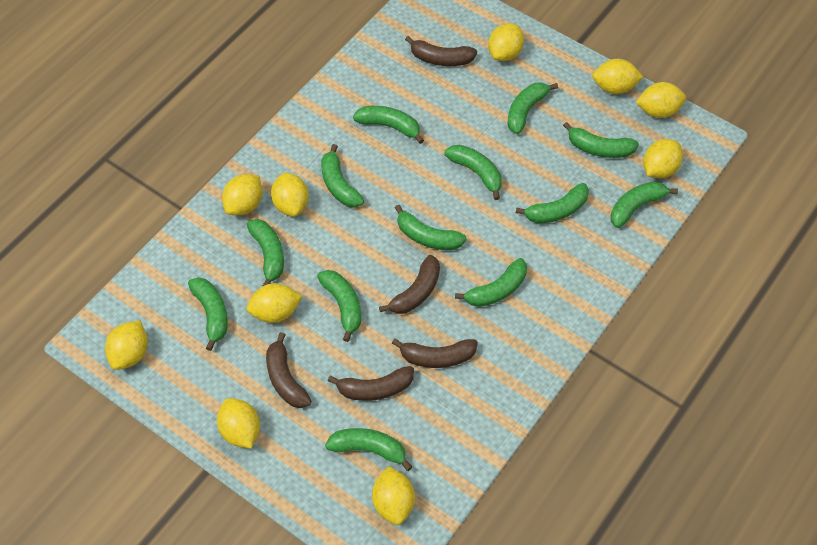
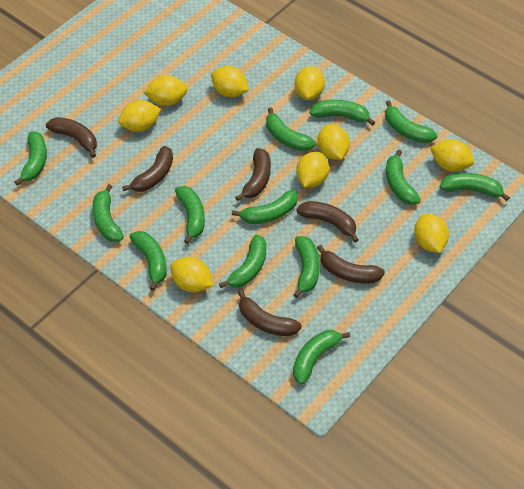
brown banana: 5 -> 6
yellow lemon: 10 -> 9

